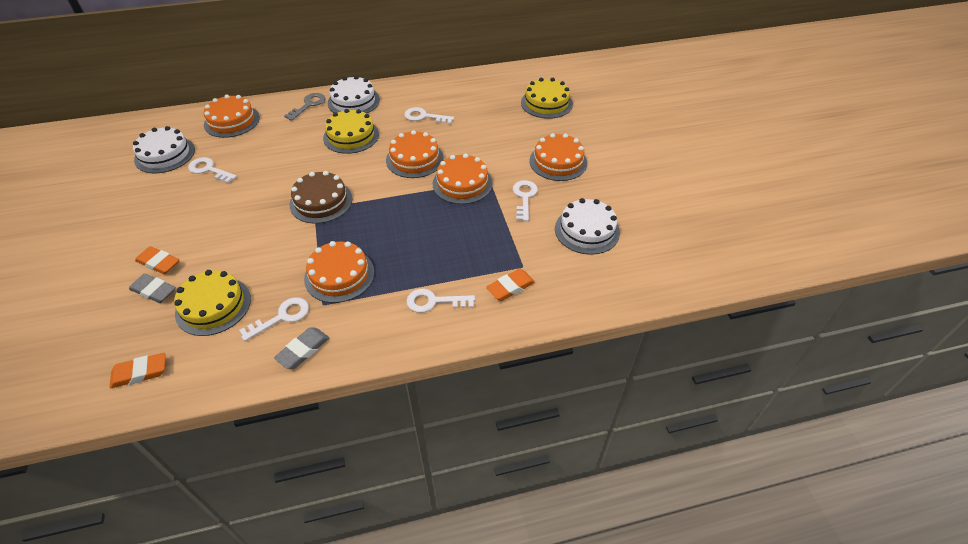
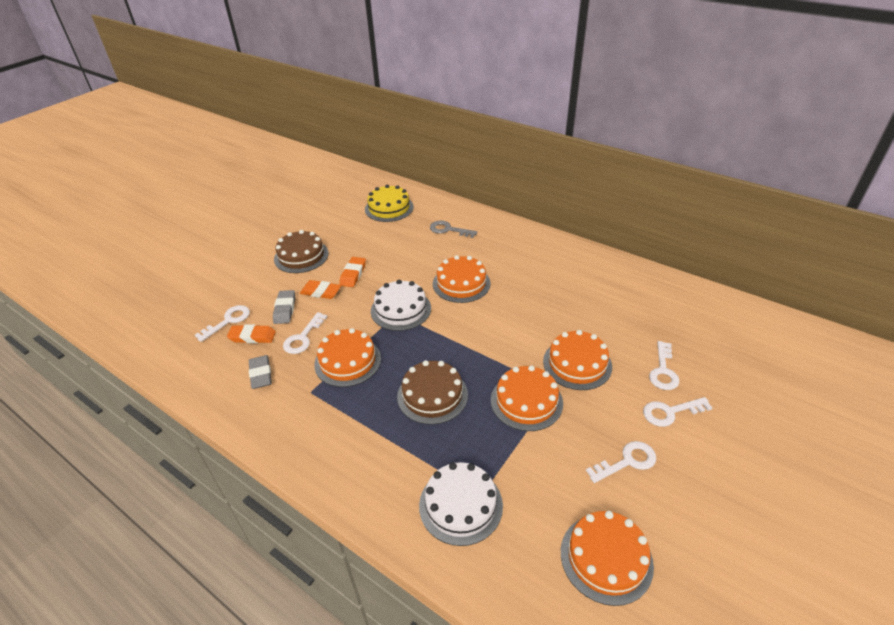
brown cake: 1 -> 2
white cake: 3 -> 2
yellow cake: 3 -> 1

